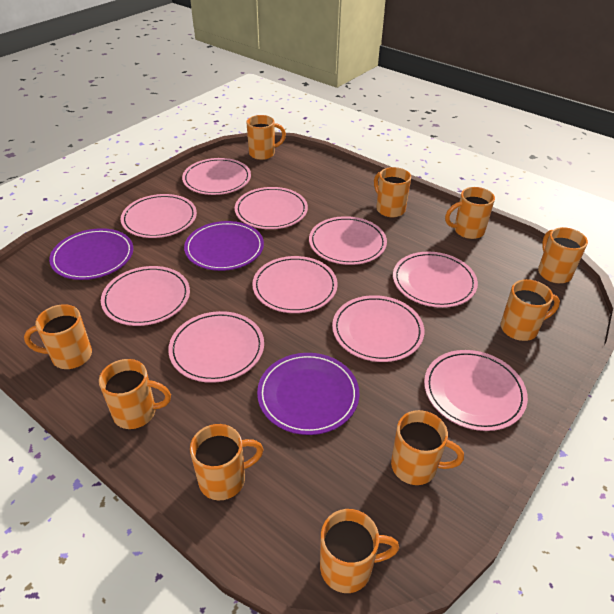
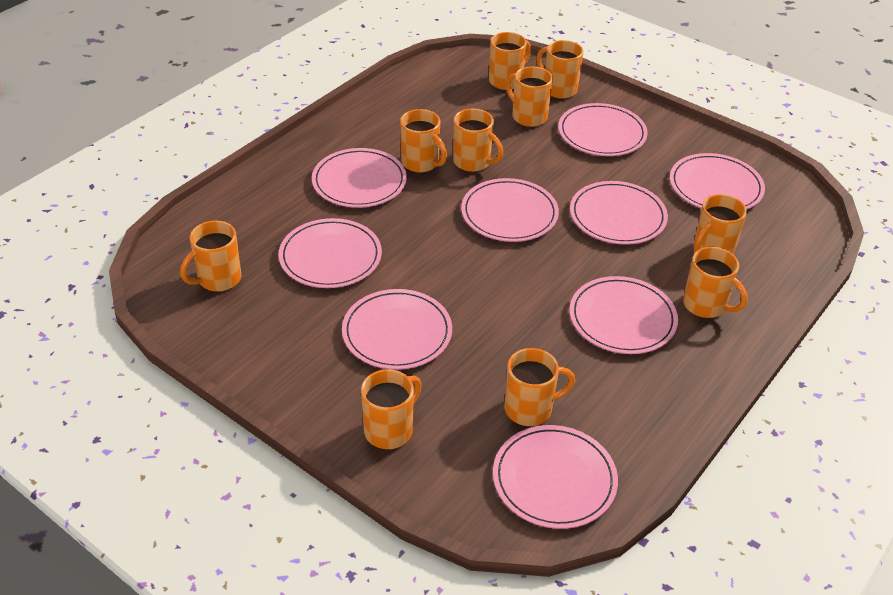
pink plate: 10 -> 9
purple plate: 3 -> 0

